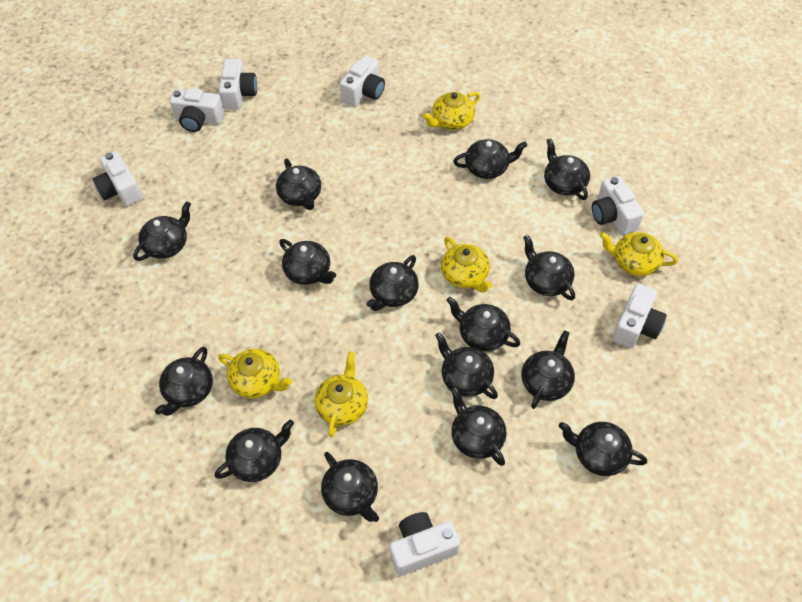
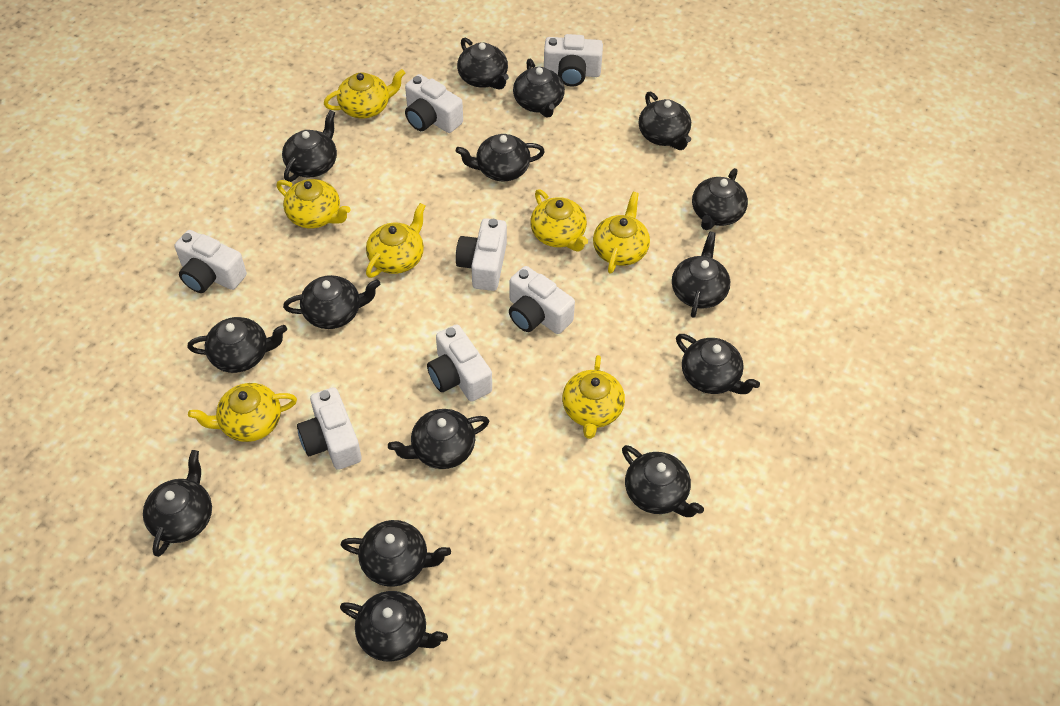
yellow teapot: 5 -> 7

